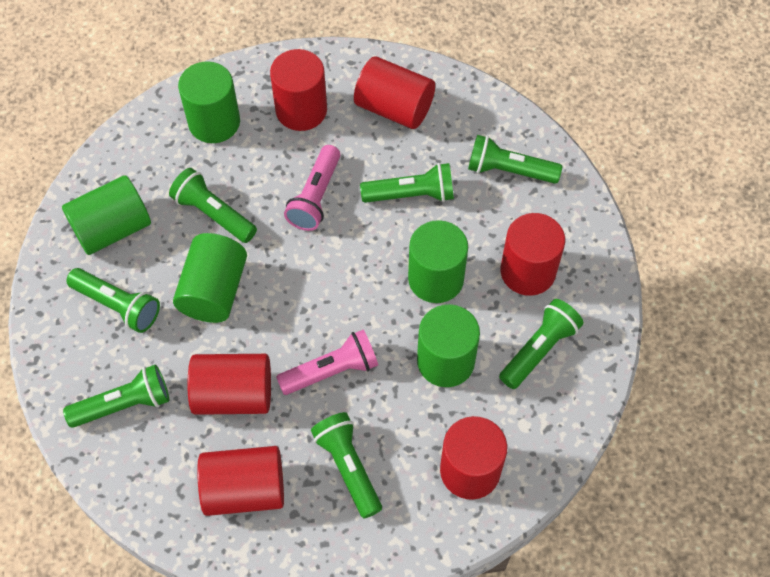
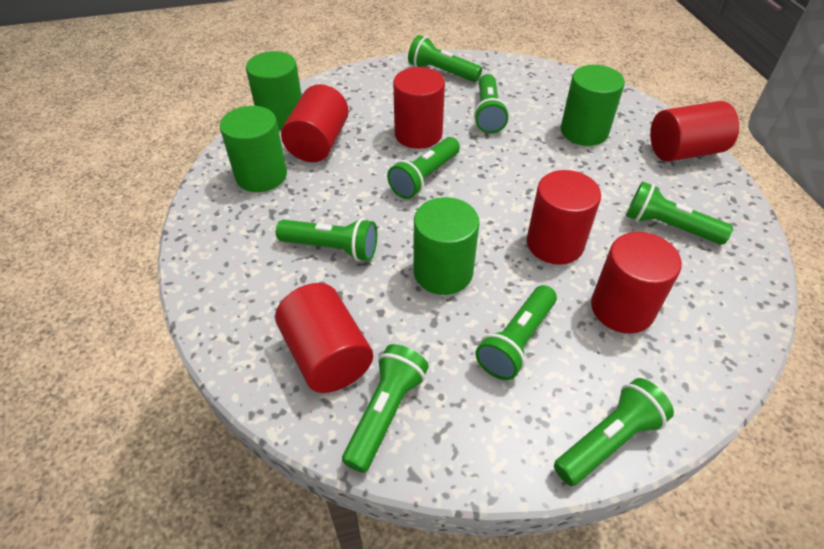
green cylinder: 5 -> 4
green flashlight: 7 -> 8
pink flashlight: 2 -> 0

